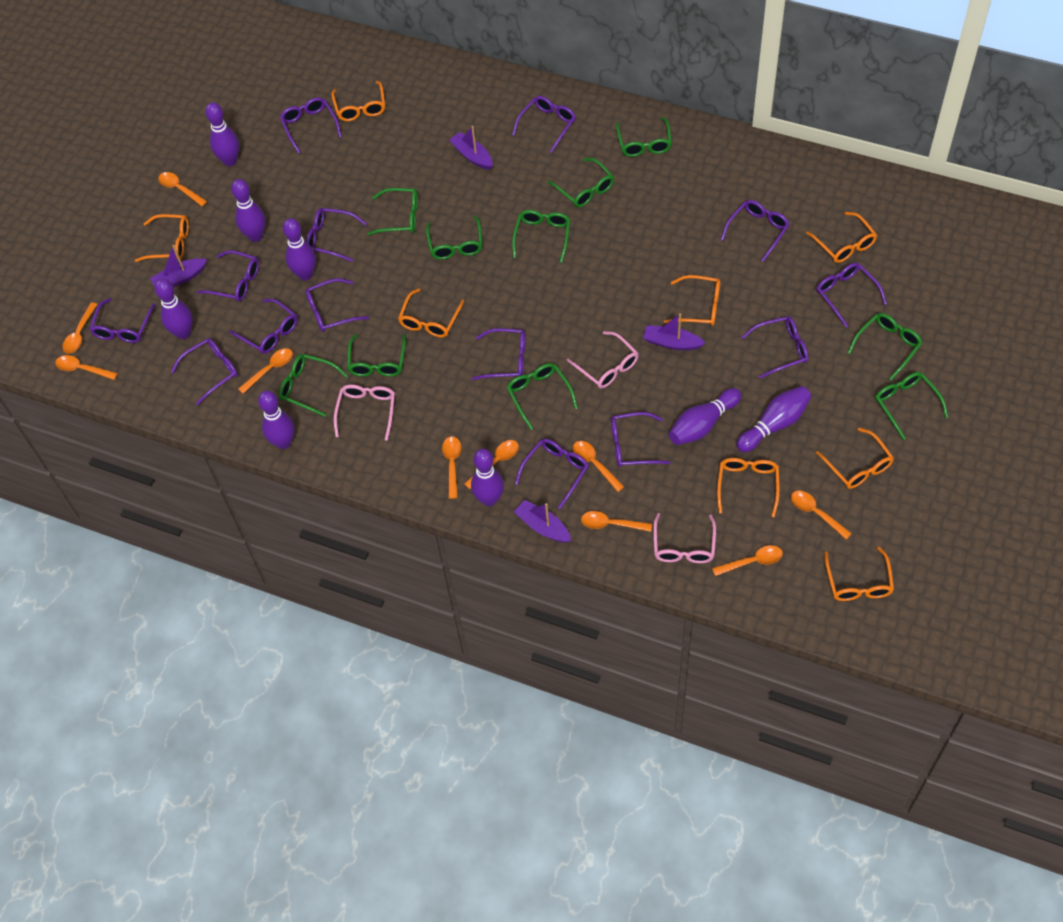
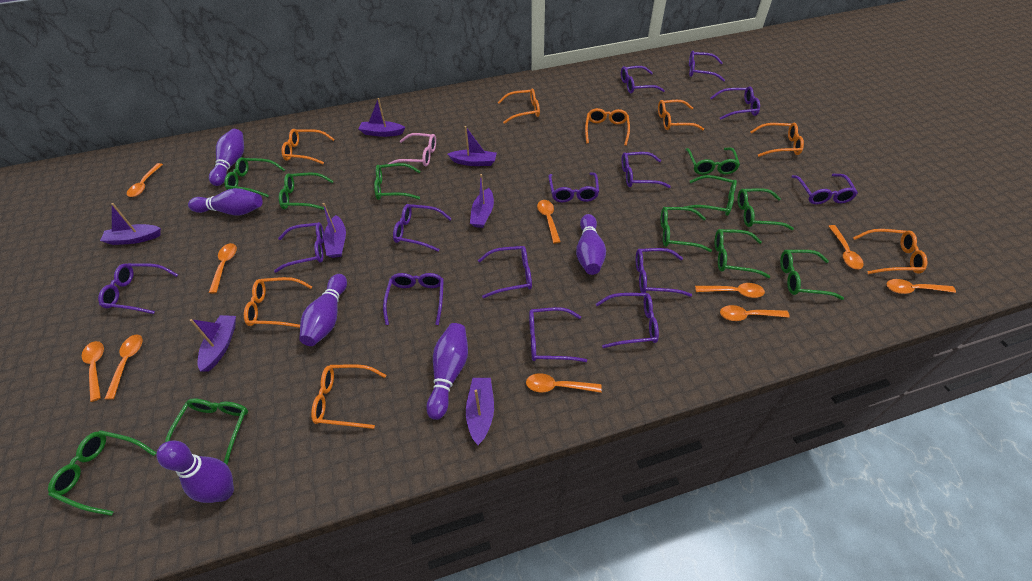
green glasses: 10 -> 11
pink glasses: 3 -> 1
purple boat: 4 -> 7
purple bowling pin: 8 -> 6

